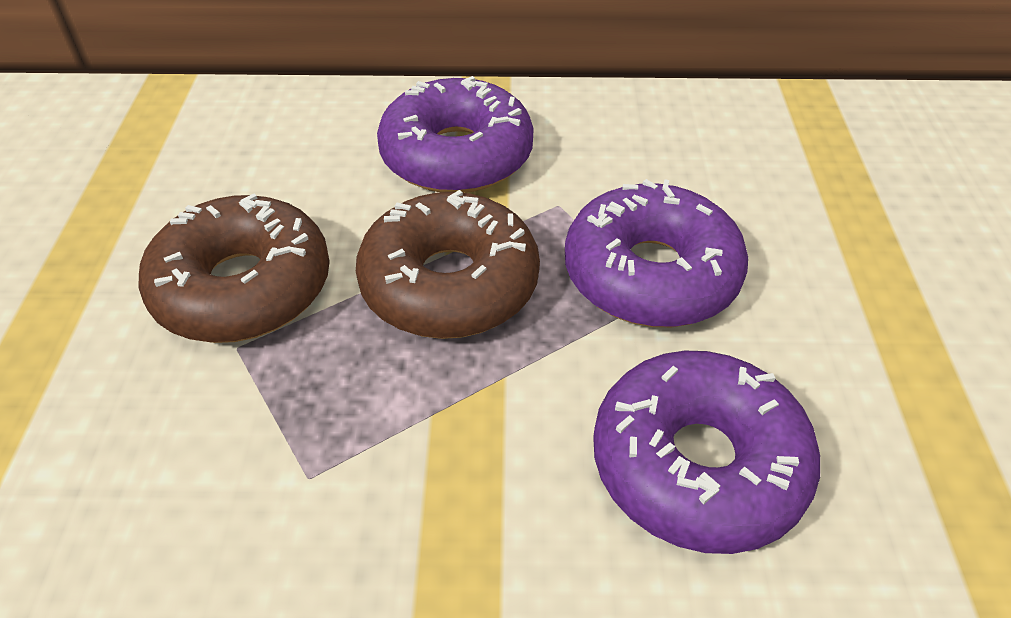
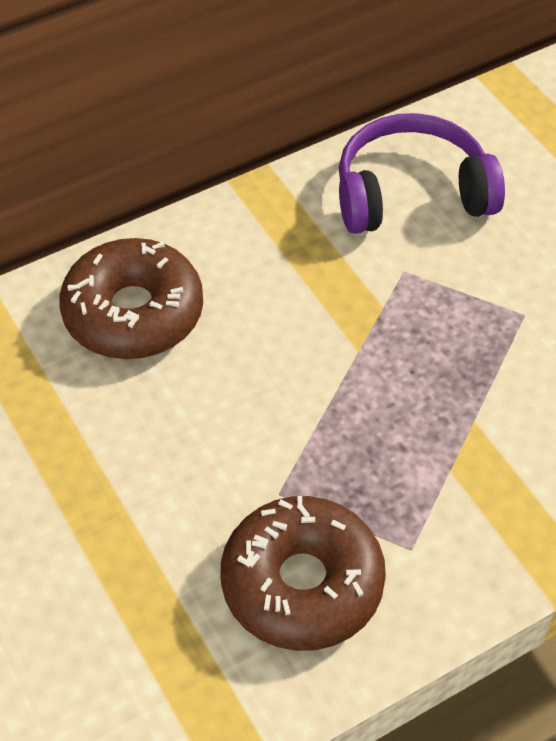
purple donut: 3 -> 0
purple headphones: 0 -> 1

